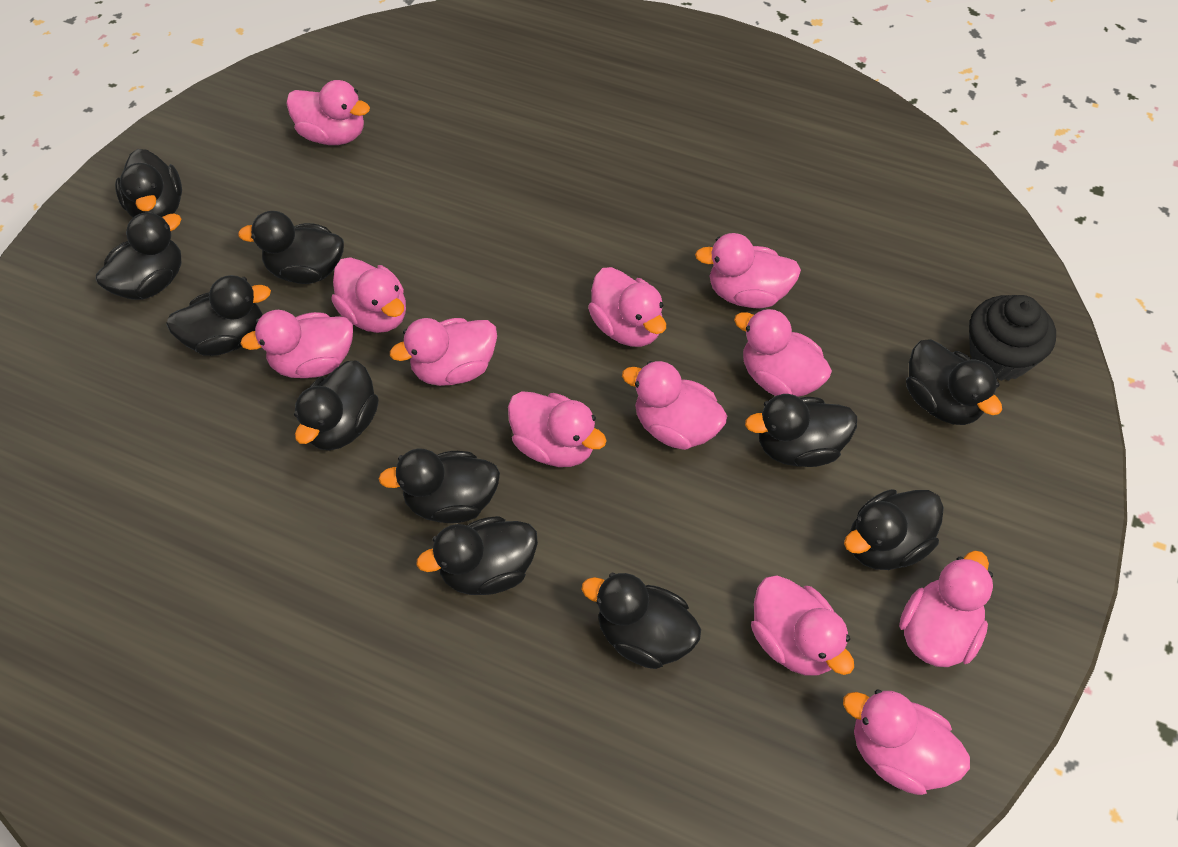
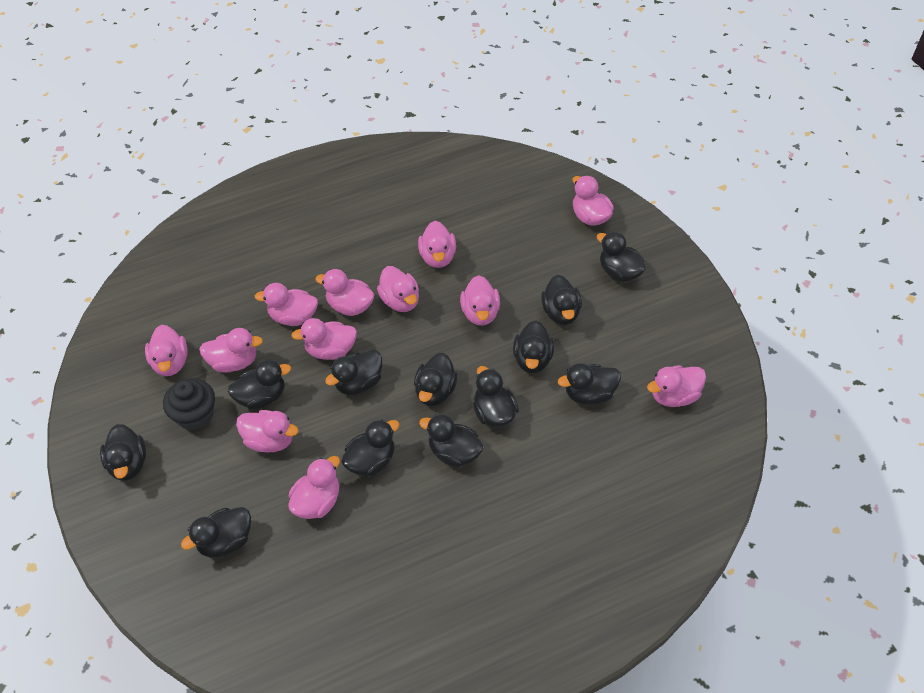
black duck: 11 -> 12

